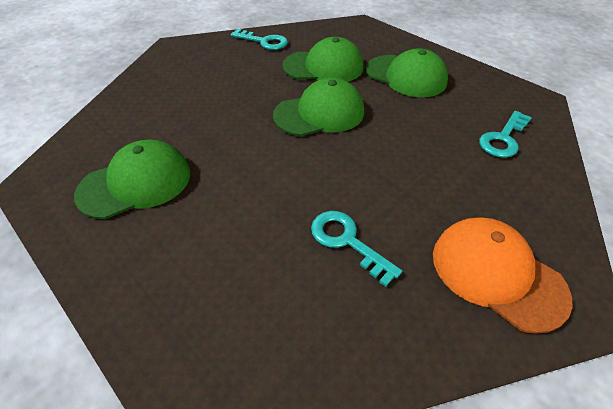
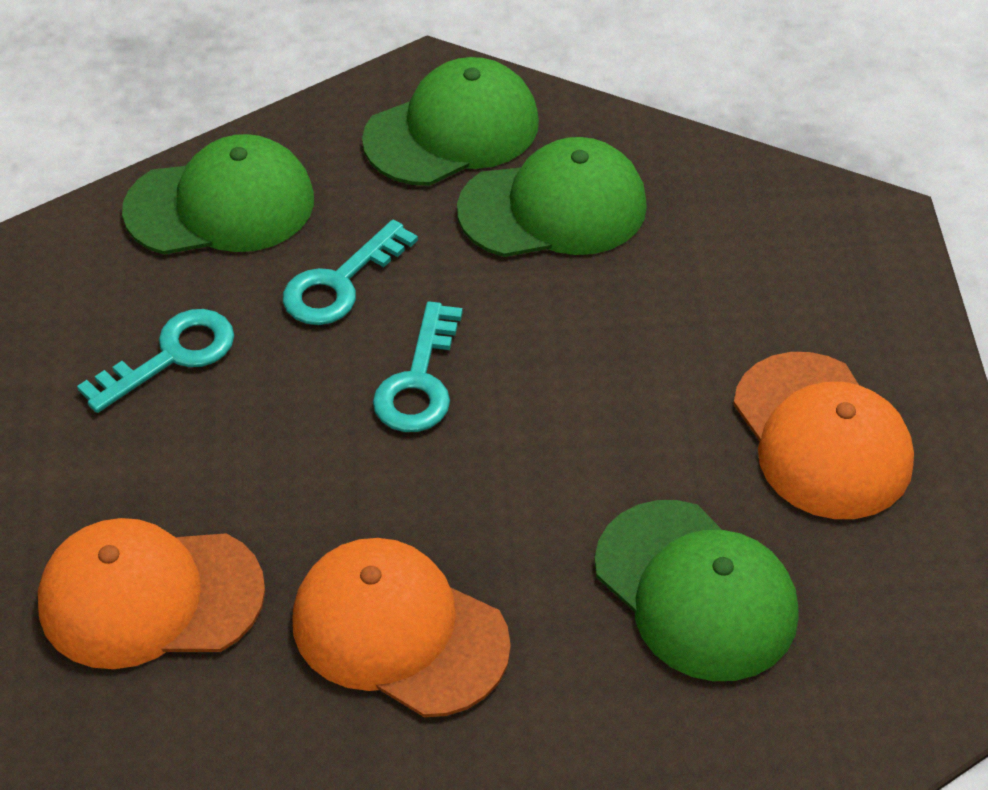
orange cap: 1 -> 3

